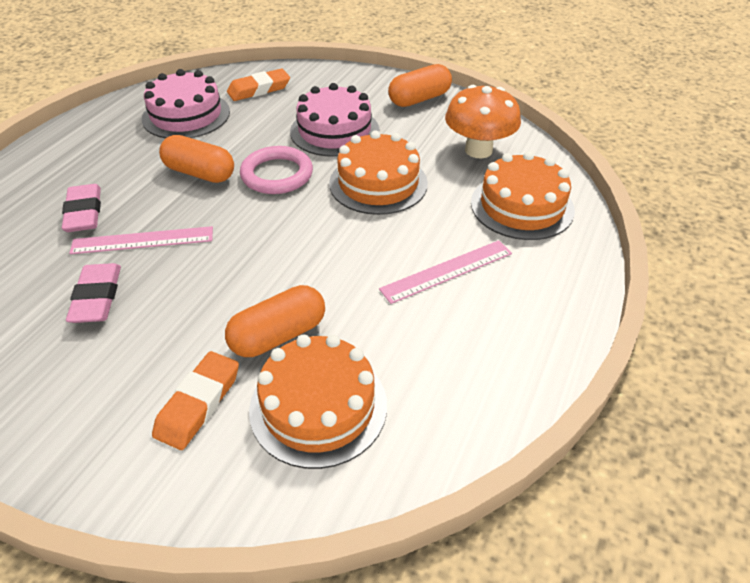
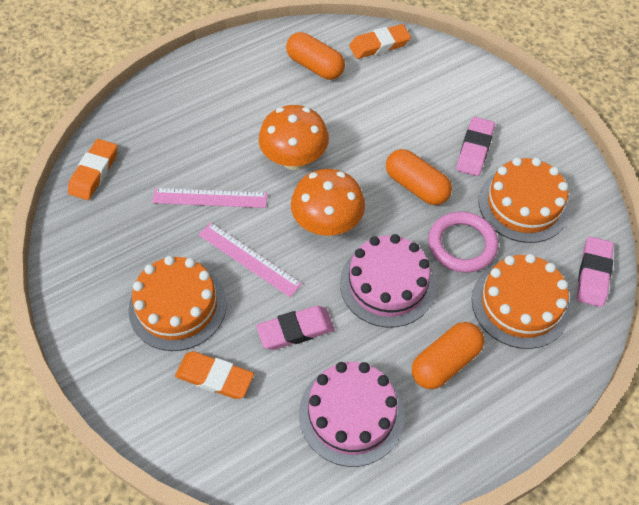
orange eraser: 2 -> 3
orange mushroom: 1 -> 2
pink eraser: 2 -> 3

